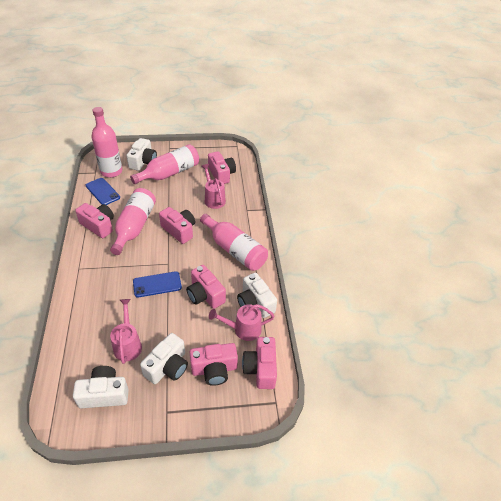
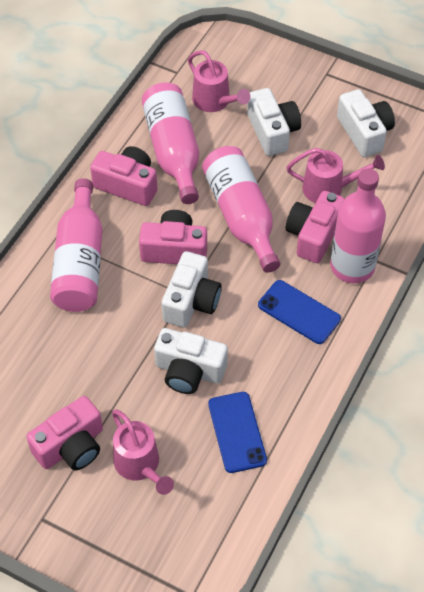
pink camera: 6 -> 4

